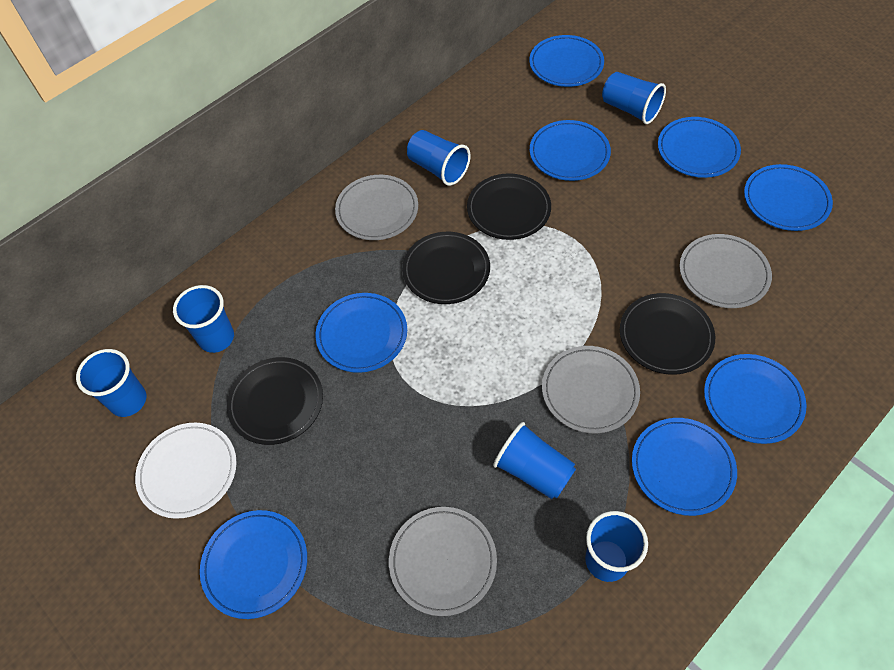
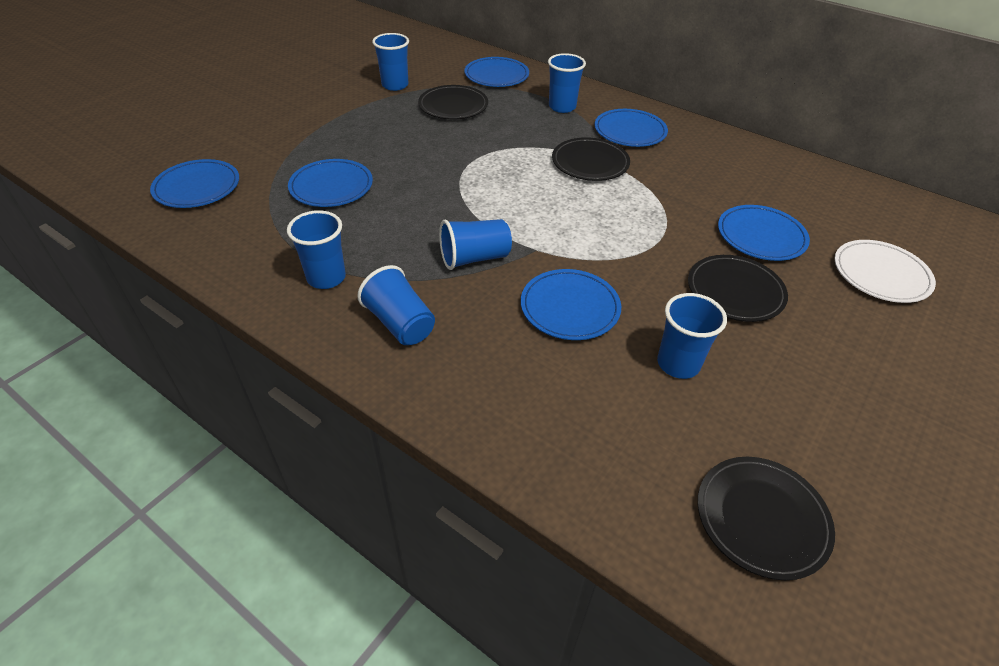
blue plate: 8 -> 6
grey plate: 4 -> 0

